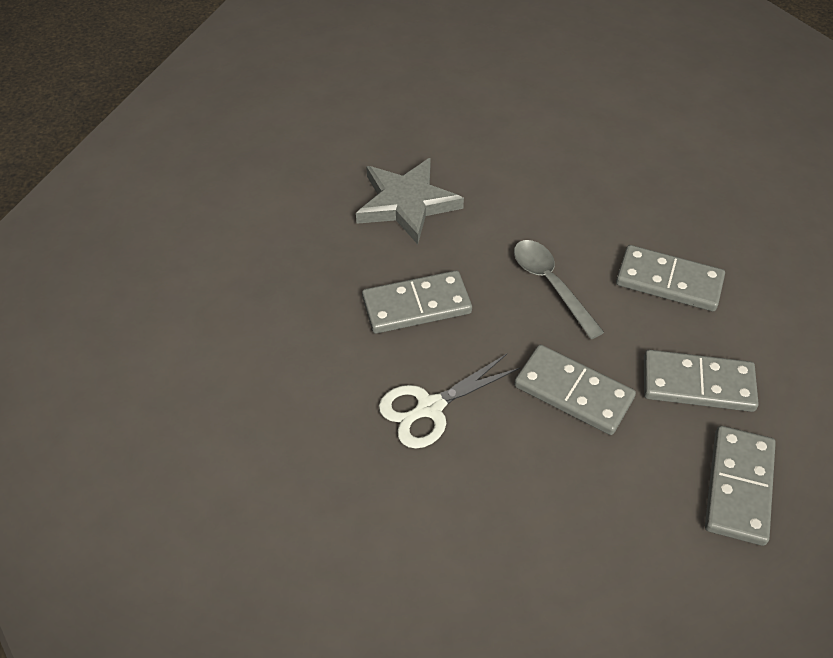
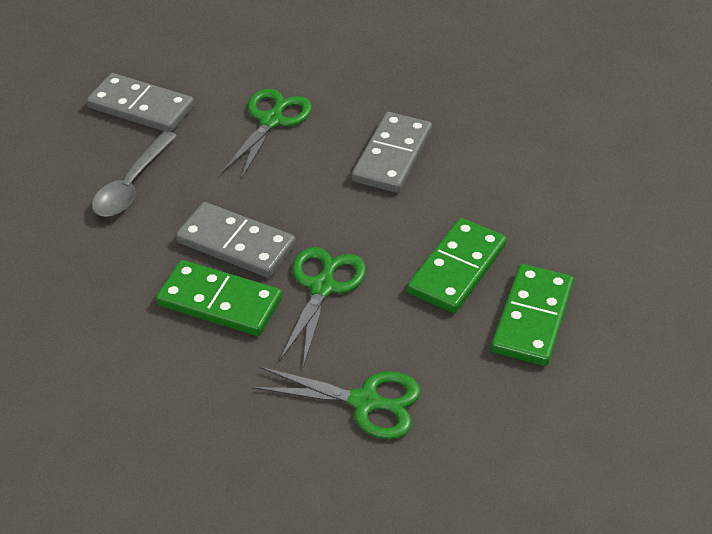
green domino: 0 -> 3
green scissors: 0 -> 3
grey domino: 5 -> 3
grey star: 1 -> 0
white scissors: 1 -> 0

